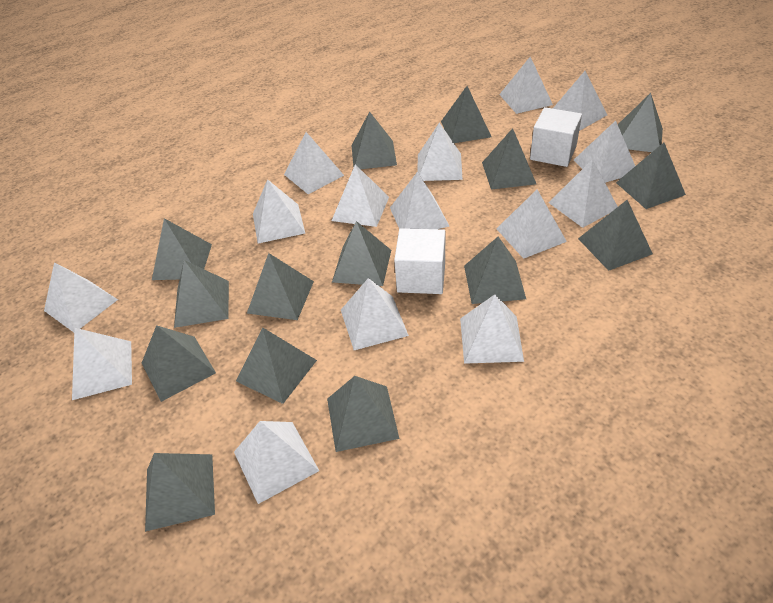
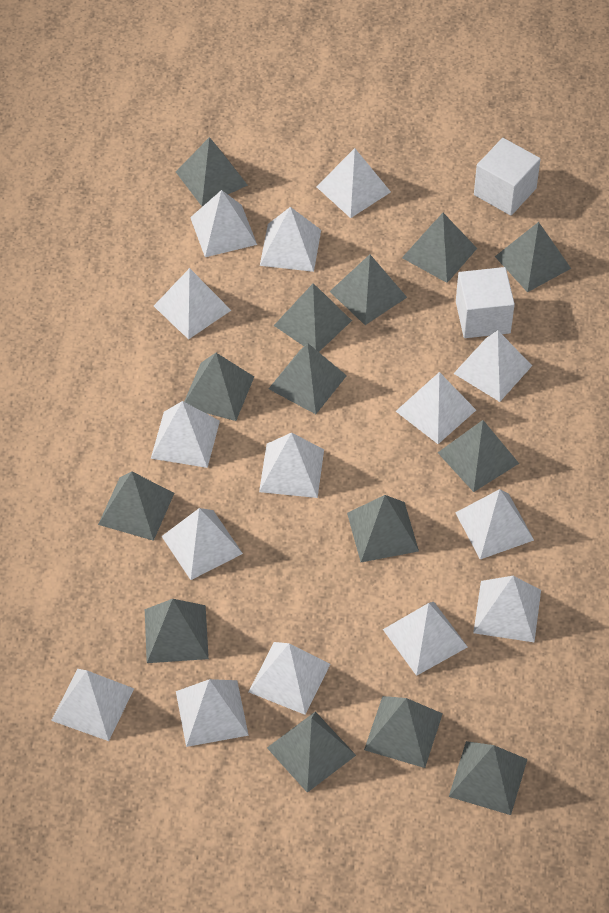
grey pyramid: 15 -> 14

